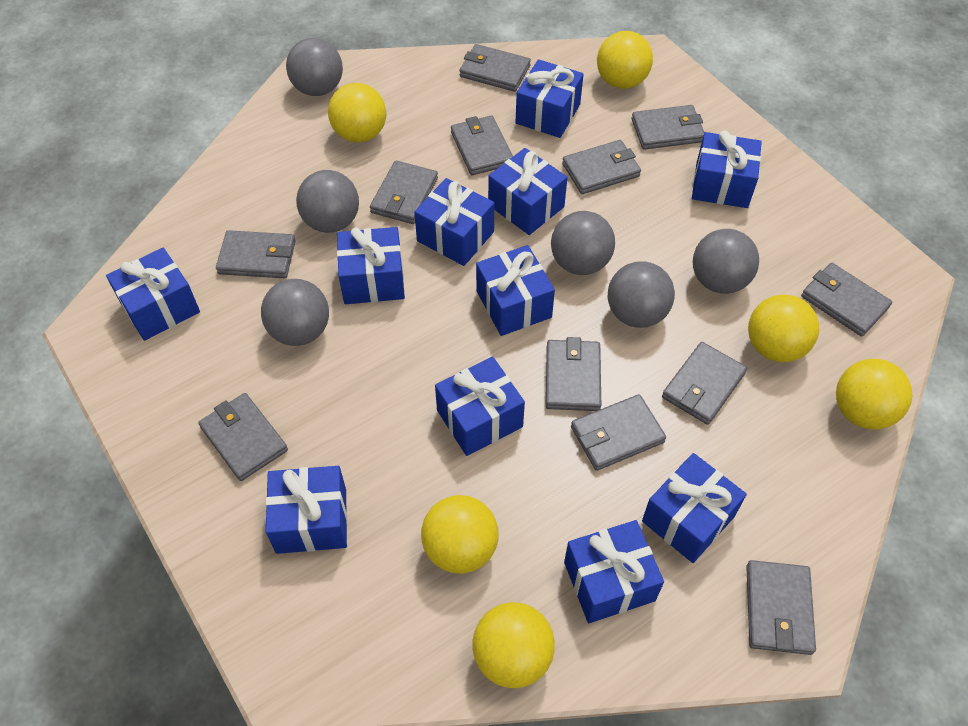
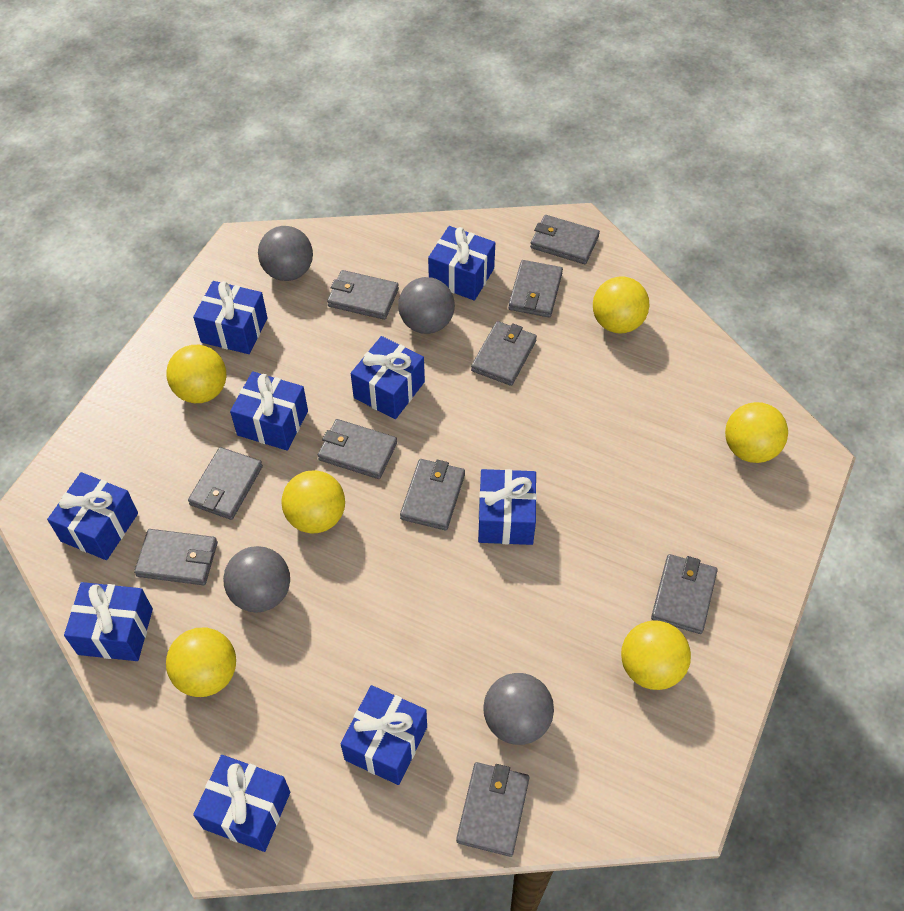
blue gift: 11 -> 9
grey ball: 6 -> 4
grey wallet: 12 -> 10

